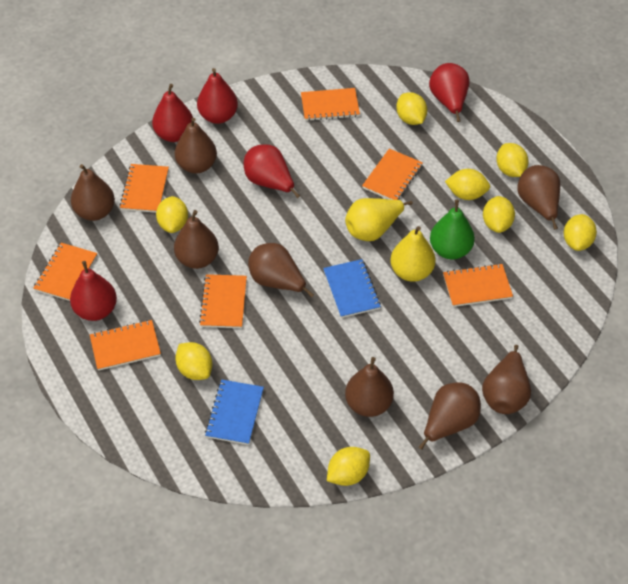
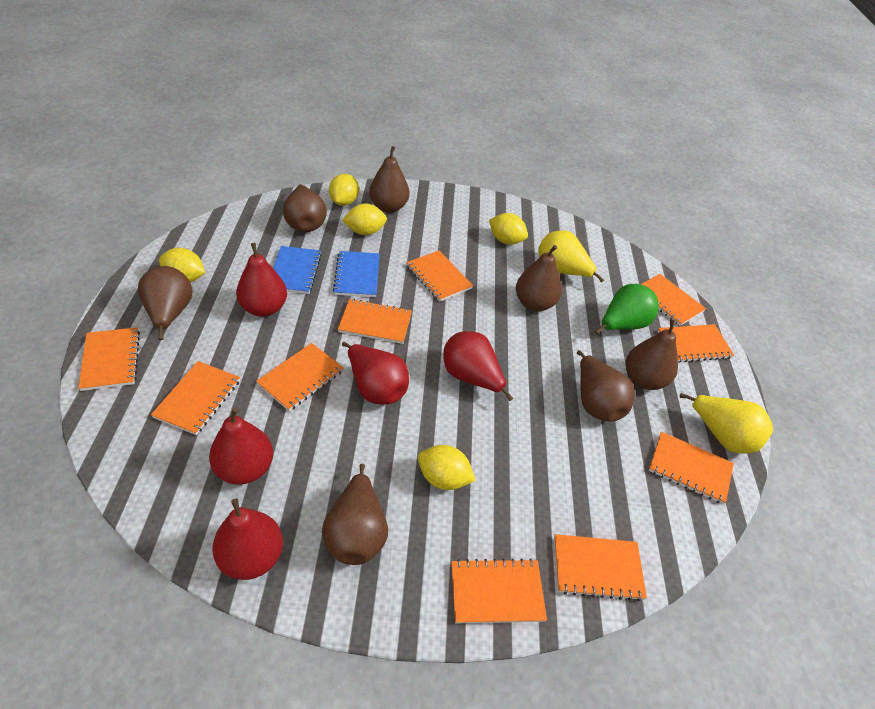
brown pear: 8 -> 7
orange notebook: 7 -> 10
yellow lemon: 8 -> 5

